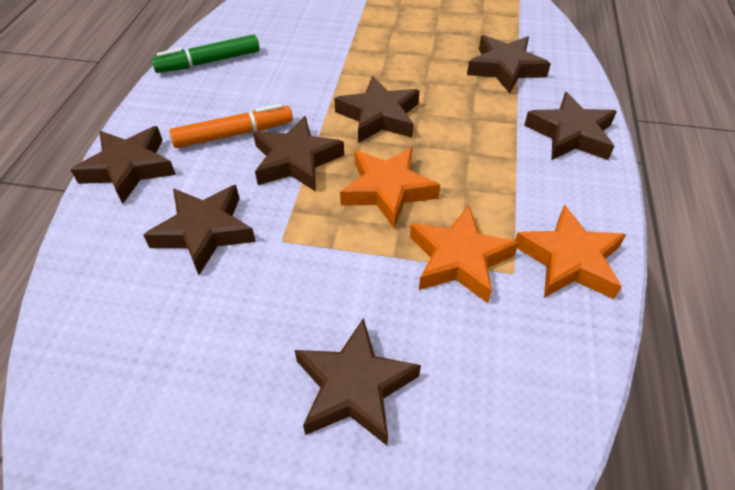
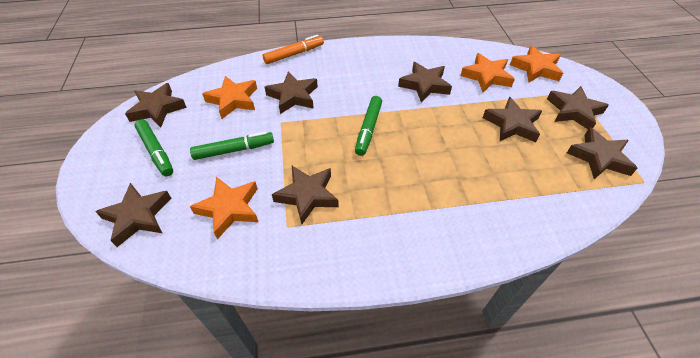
brown star: 7 -> 8
green marker: 1 -> 3
orange star: 3 -> 4

